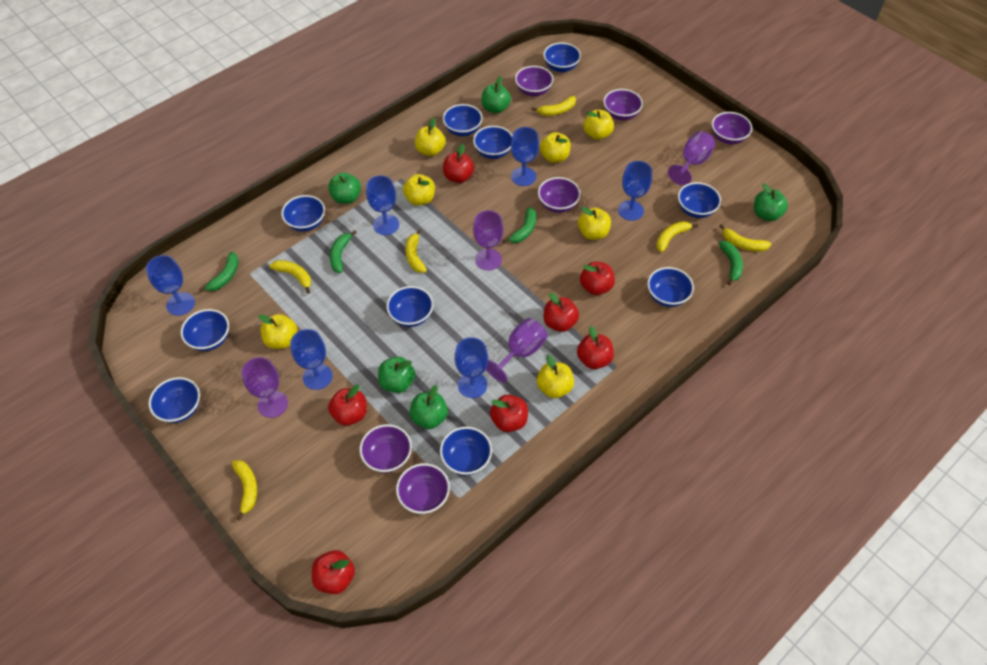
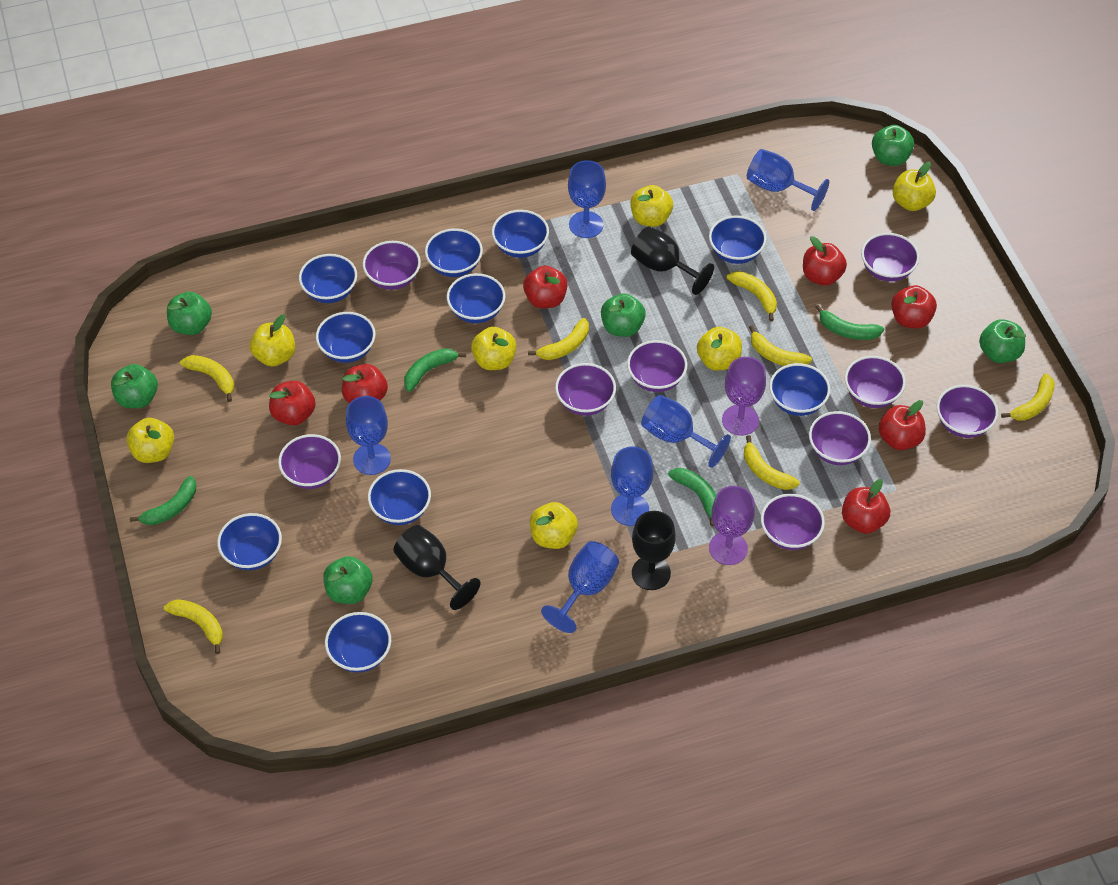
black goblet: 0 -> 3
green apple: 5 -> 6
purple bowl: 6 -> 9
purple goblet: 4 -> 2
yellow banana: 6 -> 7

